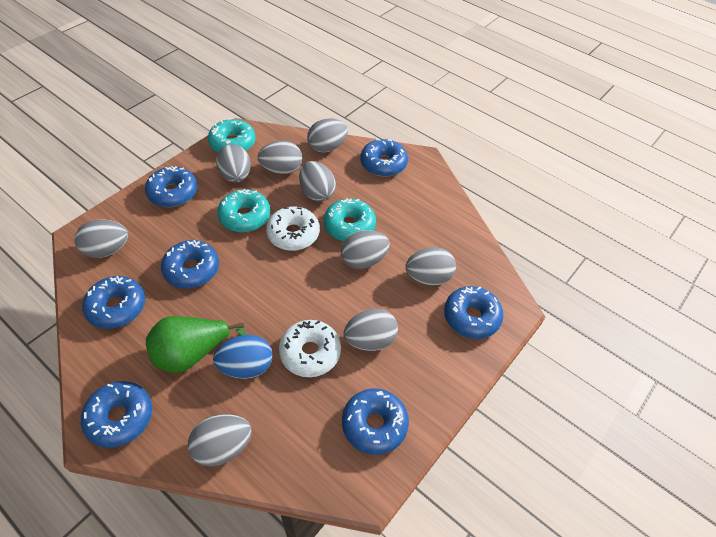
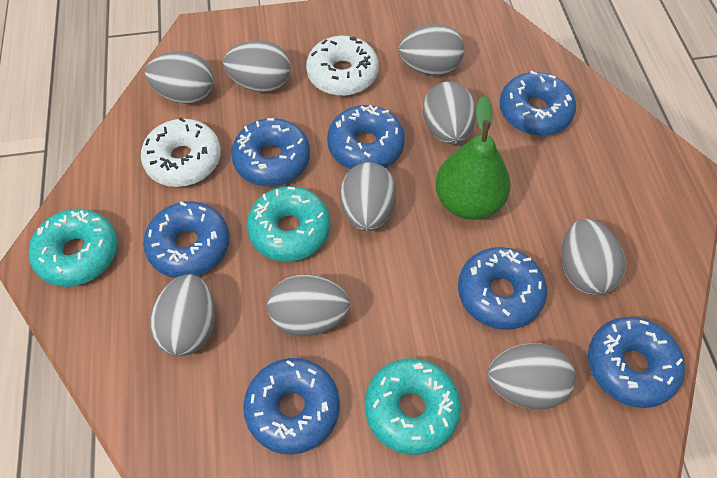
blue egg: 1 -> 0

